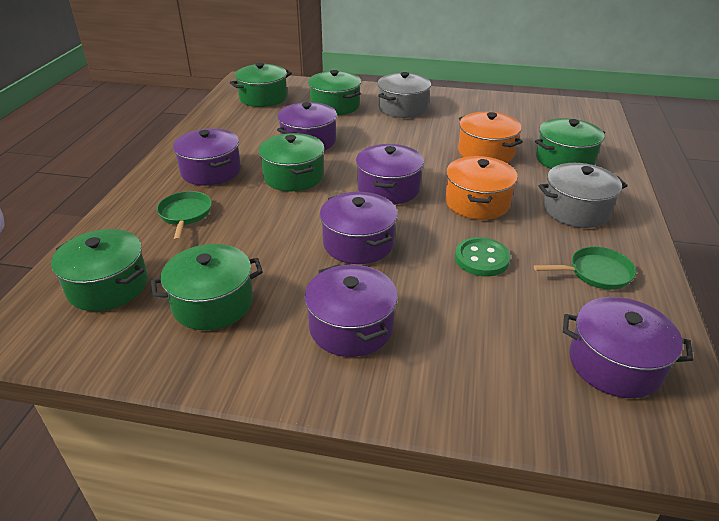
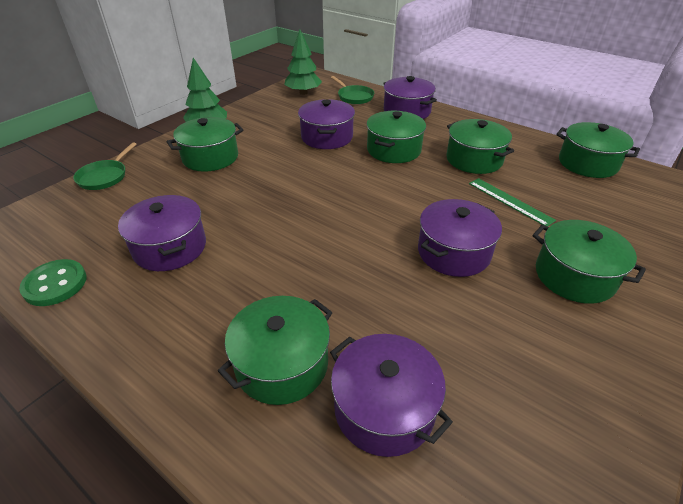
green ruler: 0 -> 1
green tree: 0 -> 2
grey pot: 2 -> 0
orange pot: 2 -> 0
purple pot: 6 -> 5

